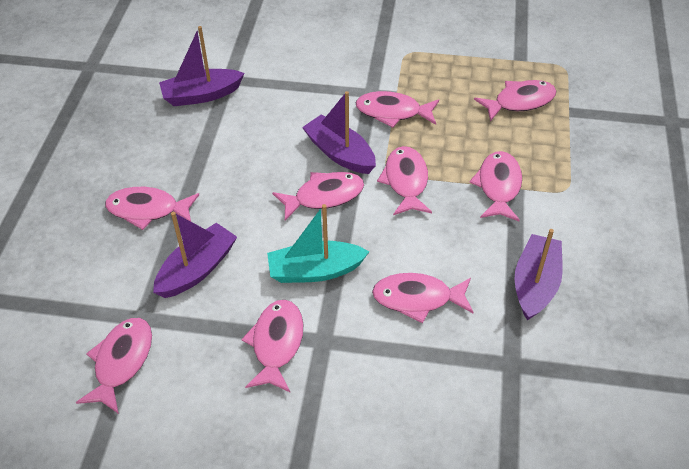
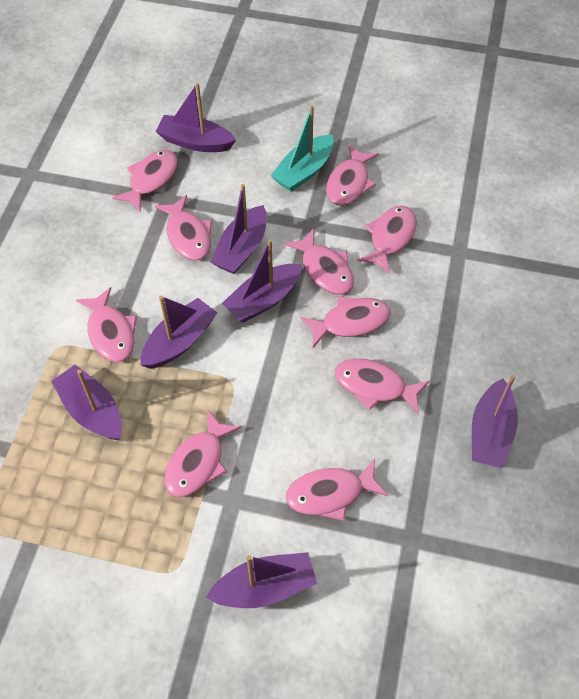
pink fish: 9 -> 10
purple boat: 4 -> 7

